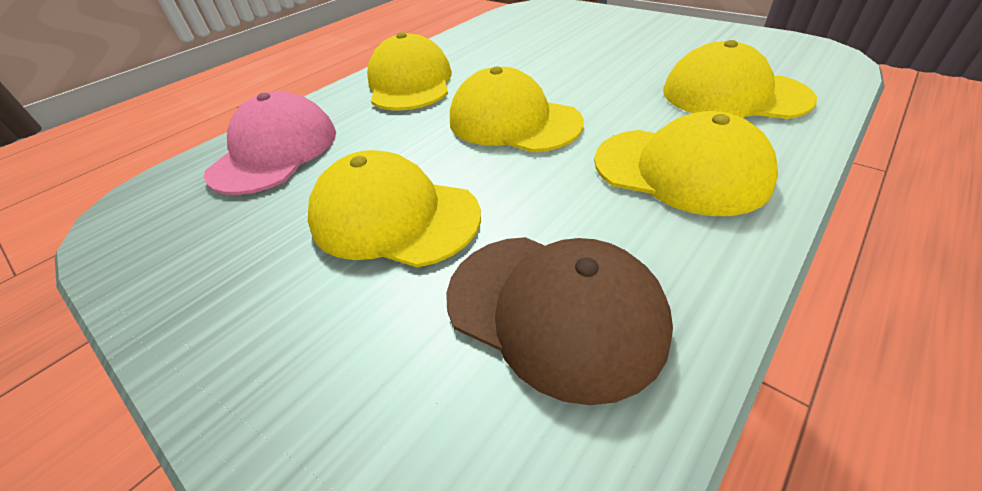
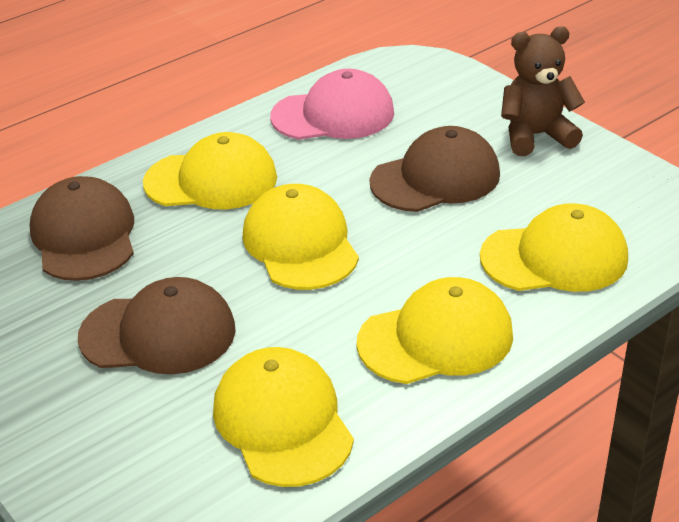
brown cap: 1 -> 3
brown teddy bear: 0 -> 1

